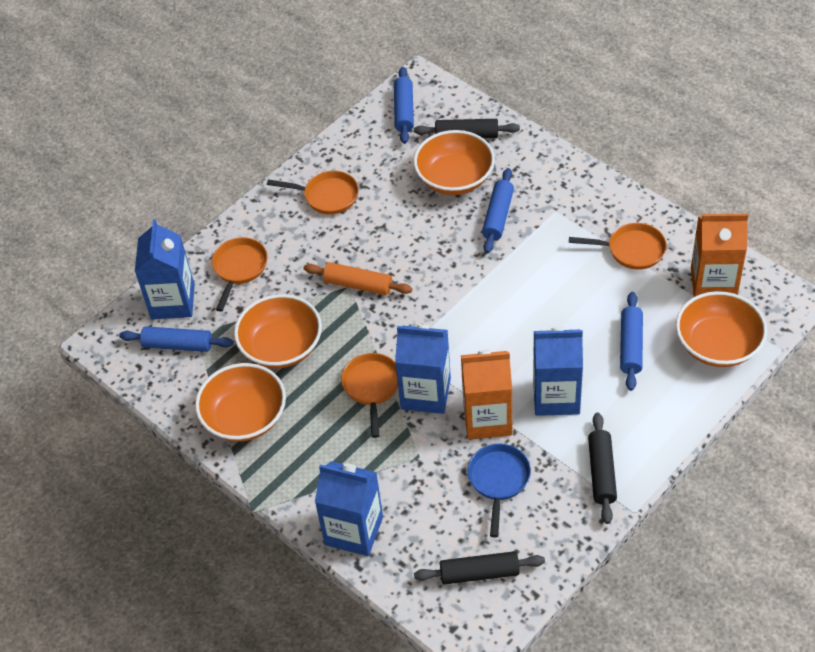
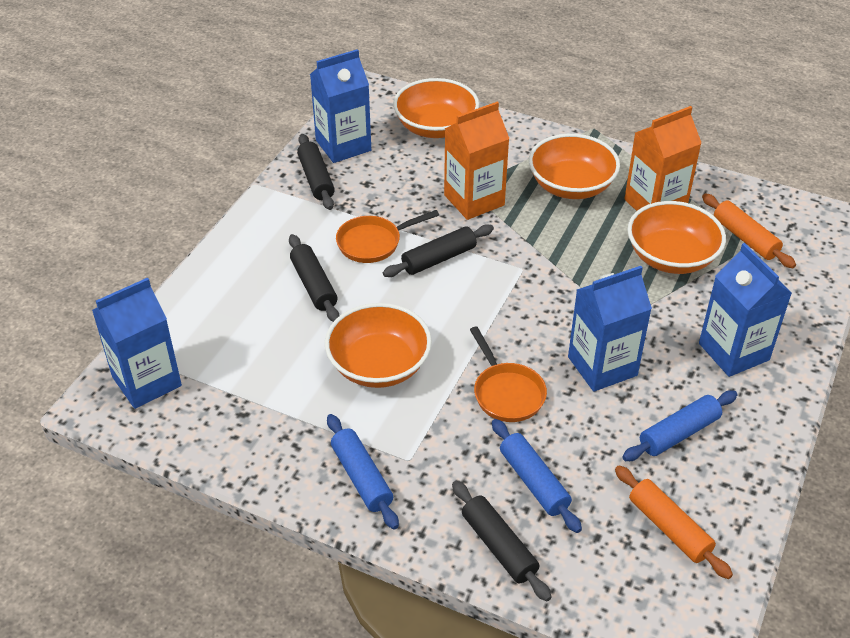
black rolling pin: 3 -> 4
blue pan: 1 -> 0
blue rolling pin: 4 -> 3
orange pan: 4 -> 2
orange rolling pin: 1 -> 2

